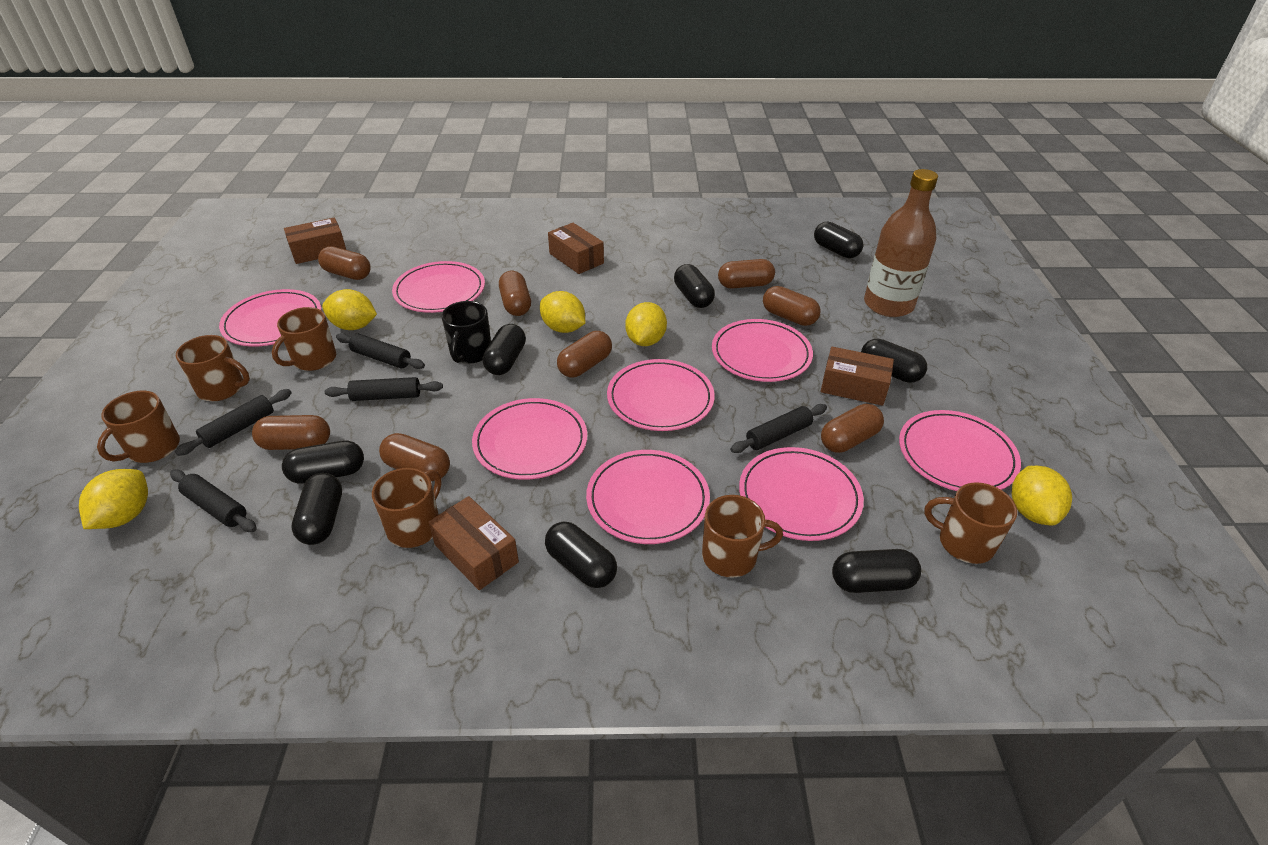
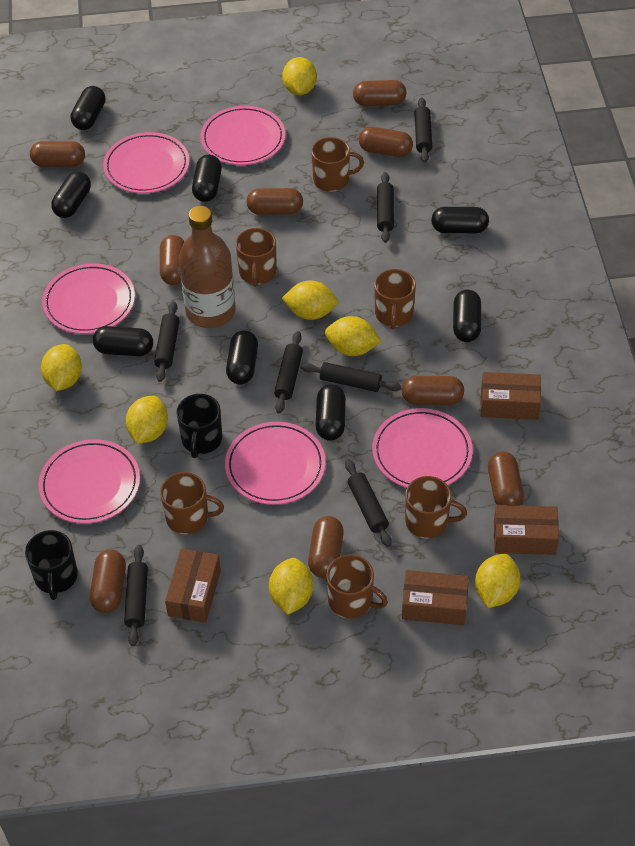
black mug: 1 -> 2
black rolling pin: 5 -> 7
brown capsule: 8 -> 9
pink plate: 8 -> 6
yellow lemon: 5 -> 7

